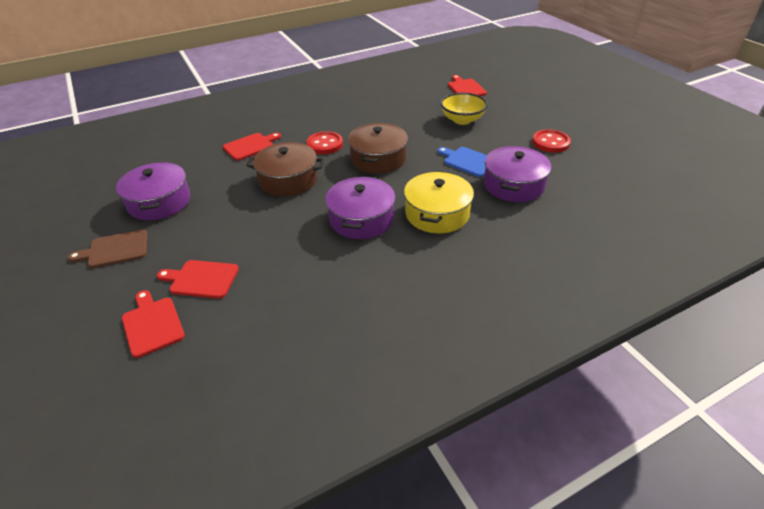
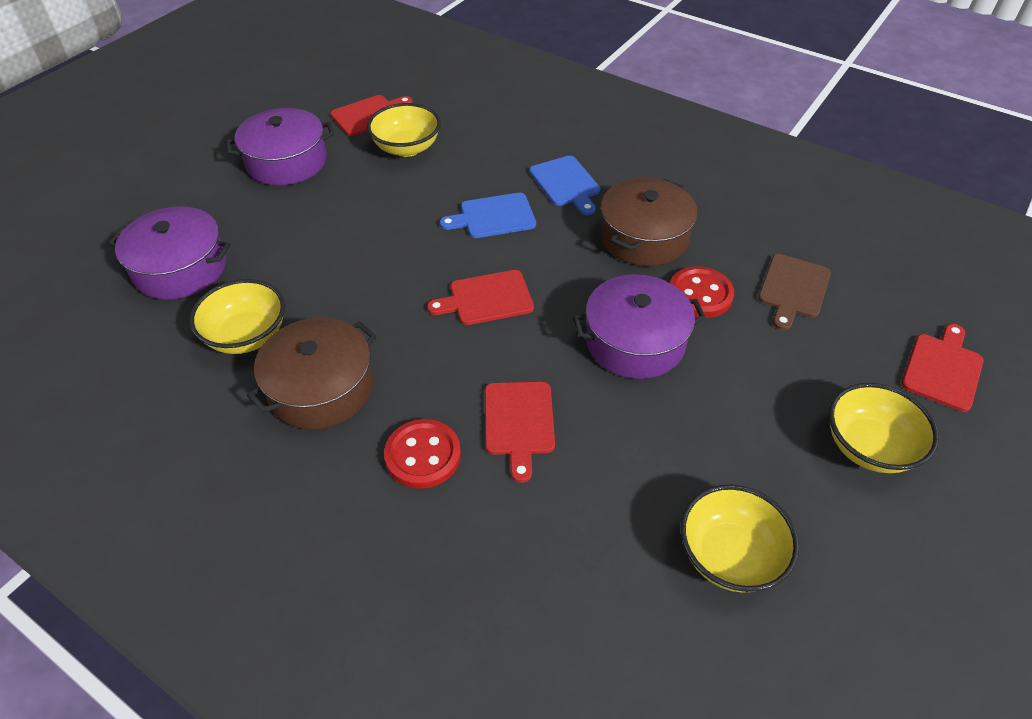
blue cutting board: 1 -> 2
yellow bowl: 1 -> 4
yellow pot: 1 -> 0

